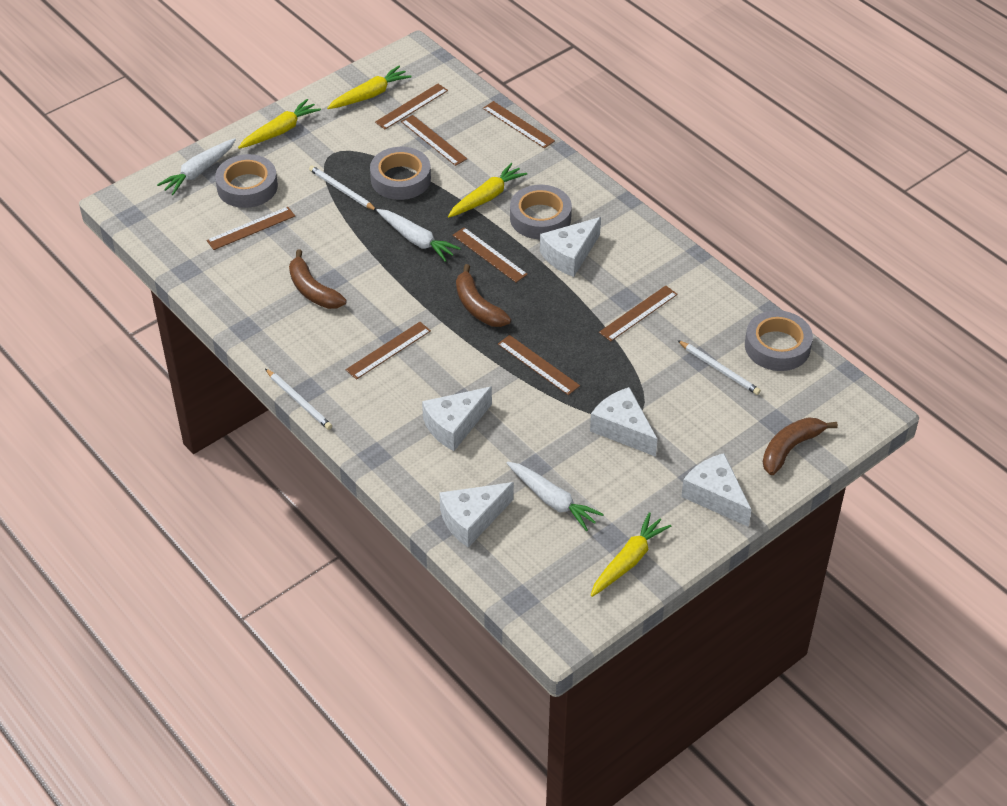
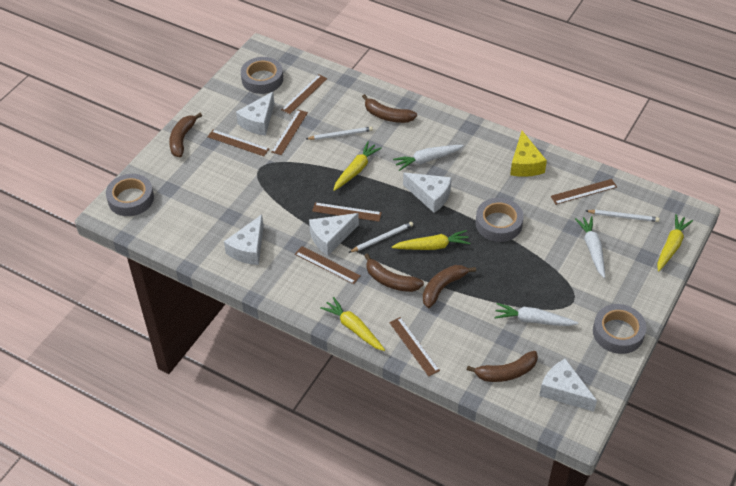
brown banana: 3 -> 5
brown ruler: 8 -> 7
yellow cheese: 0 -> 1

